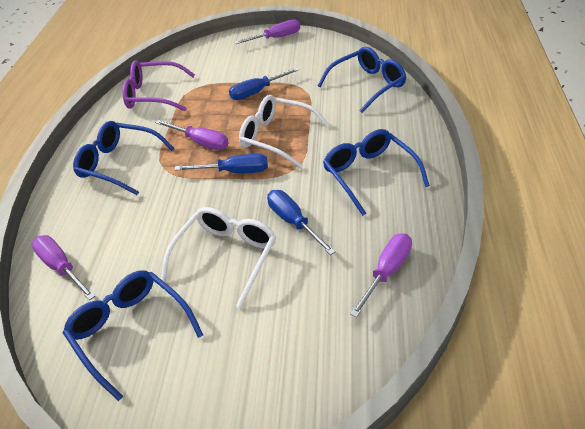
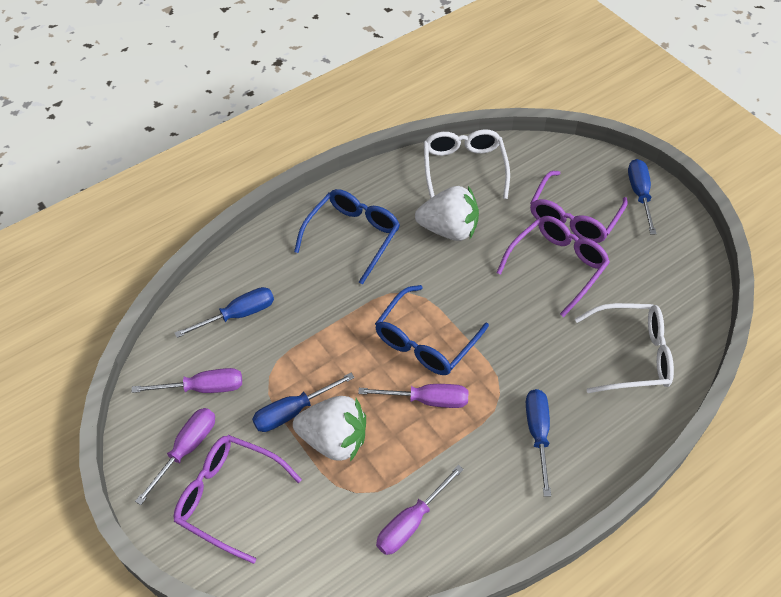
blue glasses: 4 -> 2
blue screwdriver: 3 -> 4
purple glasses: 1 -> 3
white strawberry: 0 -> 2

